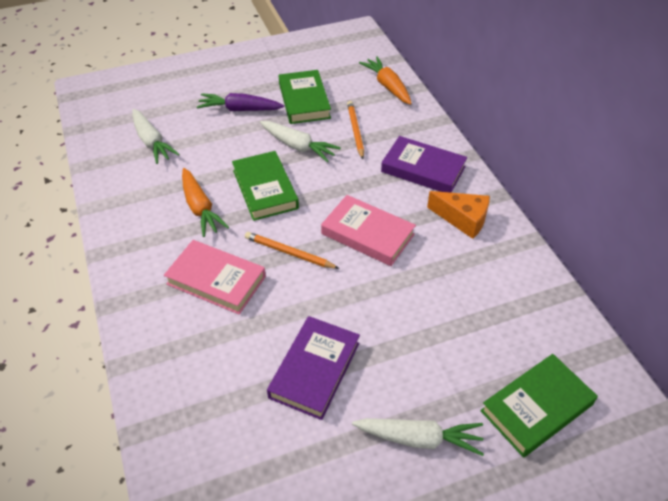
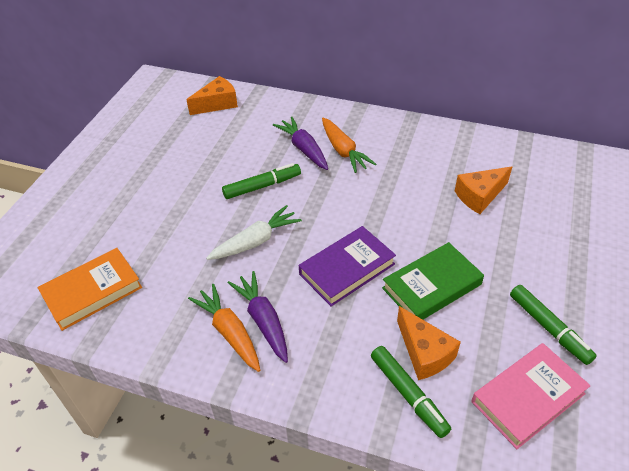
green book: 3 -> 1
green marker: 0 -> 3
orange book: 0 -> 1
orange cheese: 1 -> 3
orange pencil: 2 -> 0
pink book: 2 -> 1
purple book: 2 -> 1
purple carrot: 1 -> 2
white carrot: 3 -> 1

